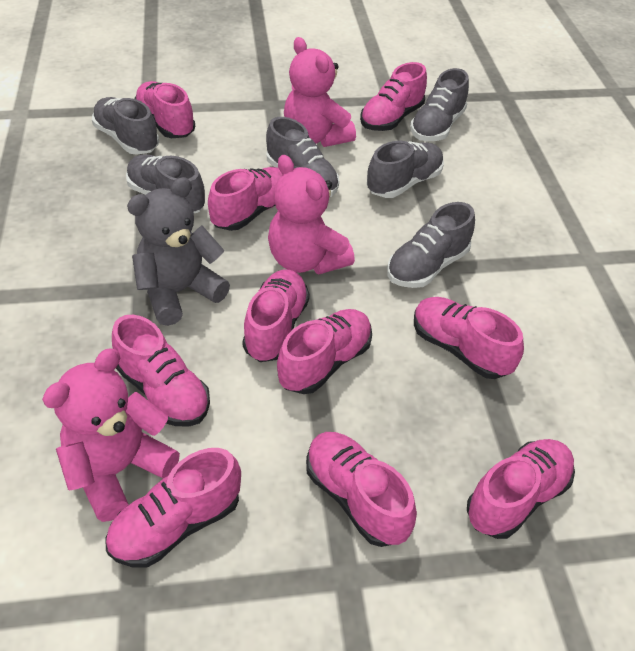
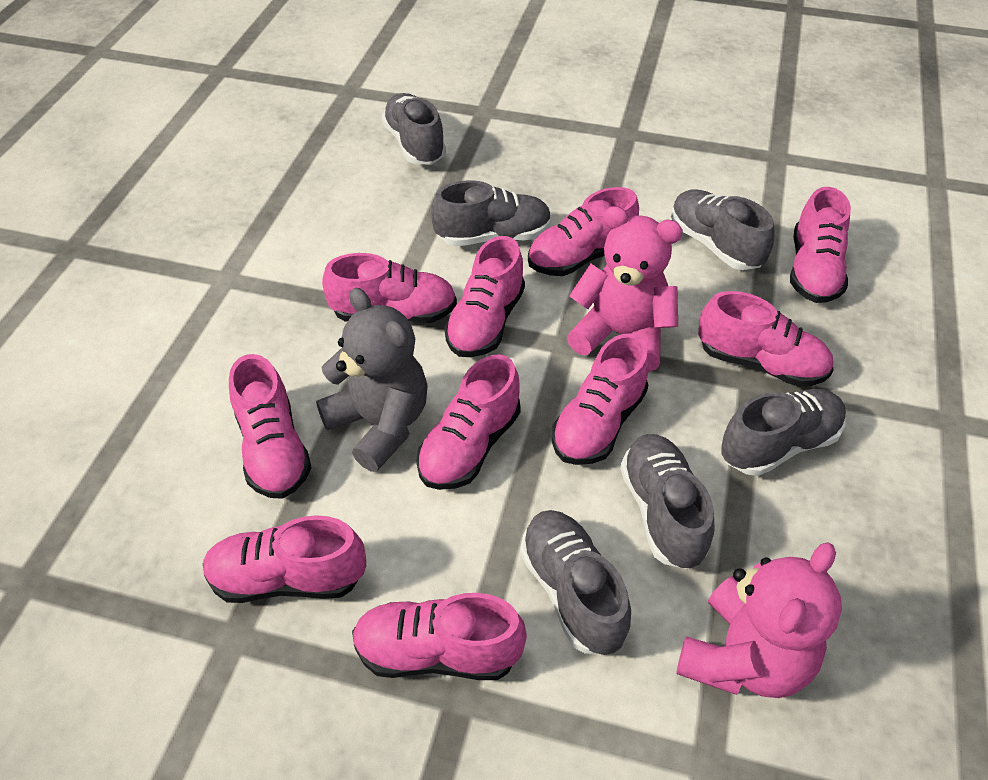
pink teddy bear: 3 -> 2

